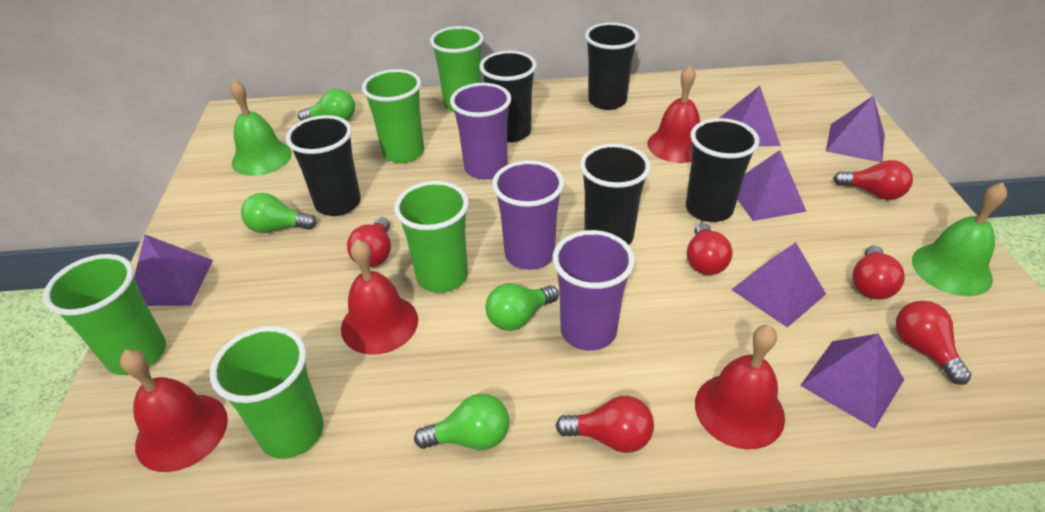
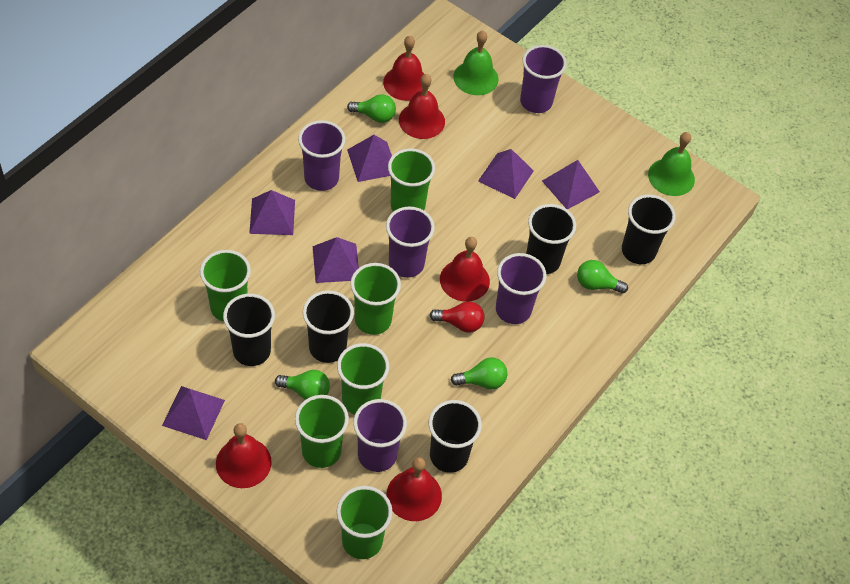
green cup: 5 -> 6
purple cup: 3 -> 5
red bell: 4 -> 5
red light bulb: 6 -> 1

